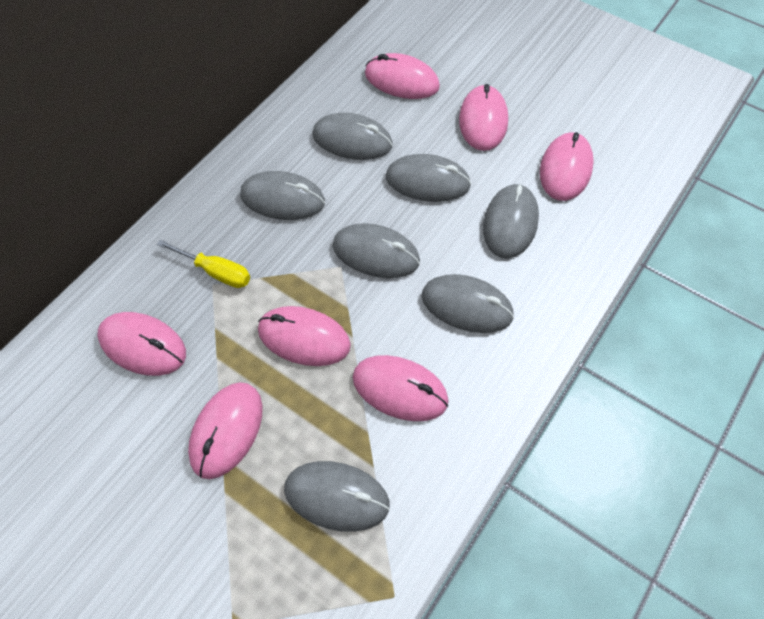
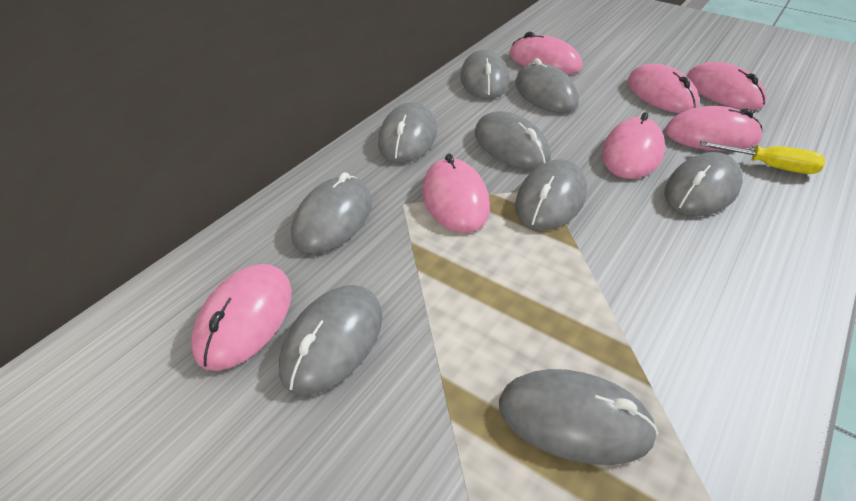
grey mouse: 7 -> 9

